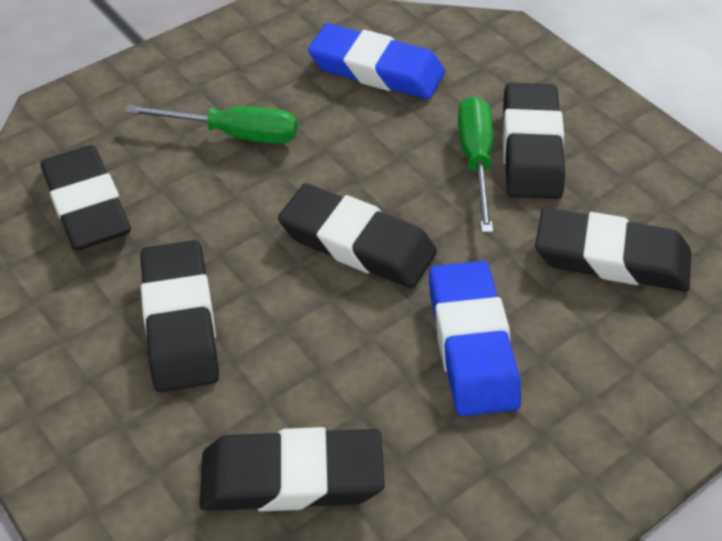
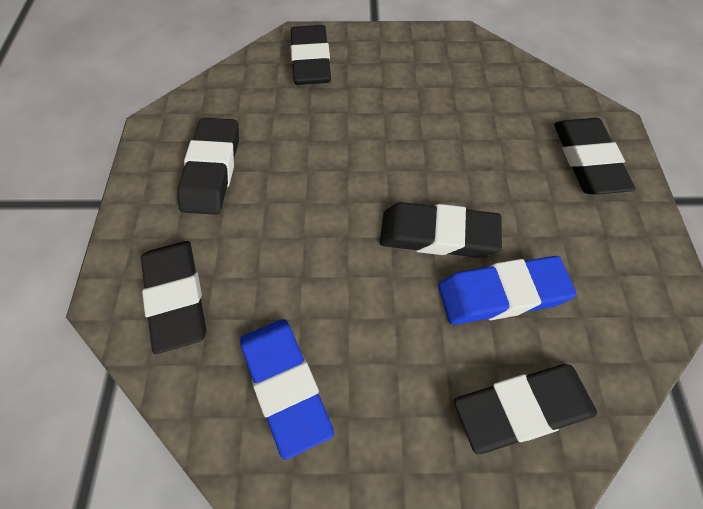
green screwdriver: 2 -> 0

